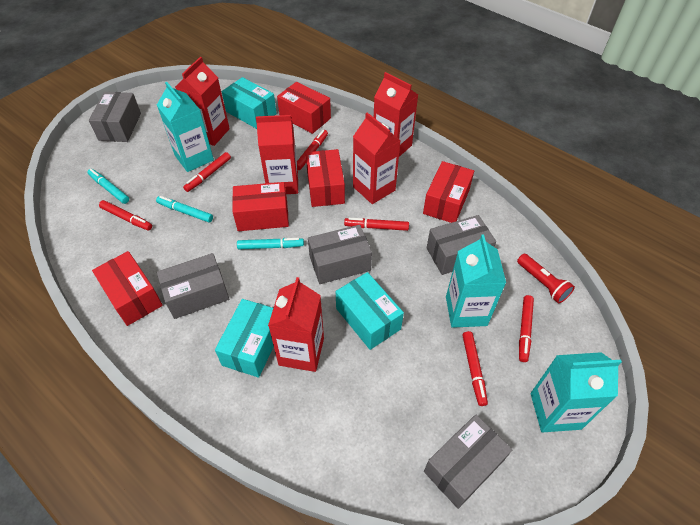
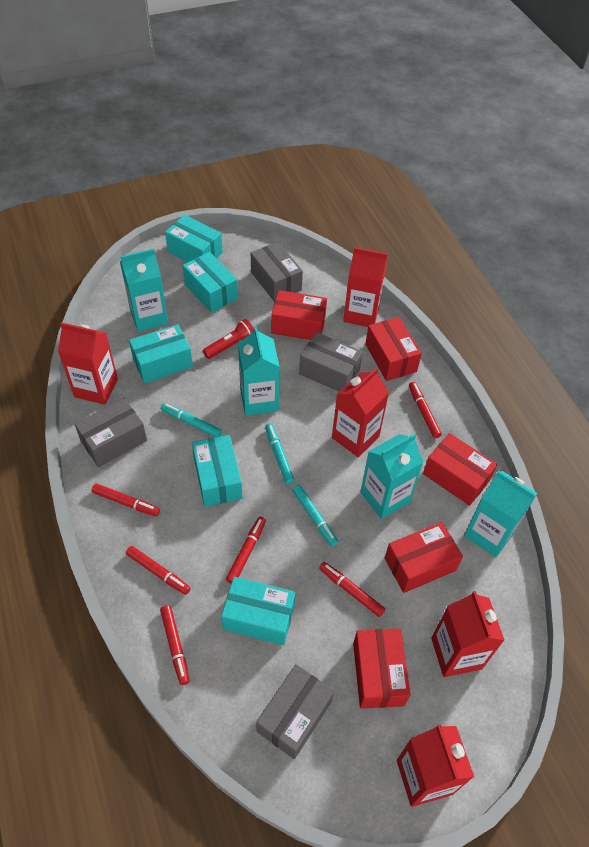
grey box: 5 -> 4
turquoise box: 3 -> 5
turquoise carton: 3 -> 4

